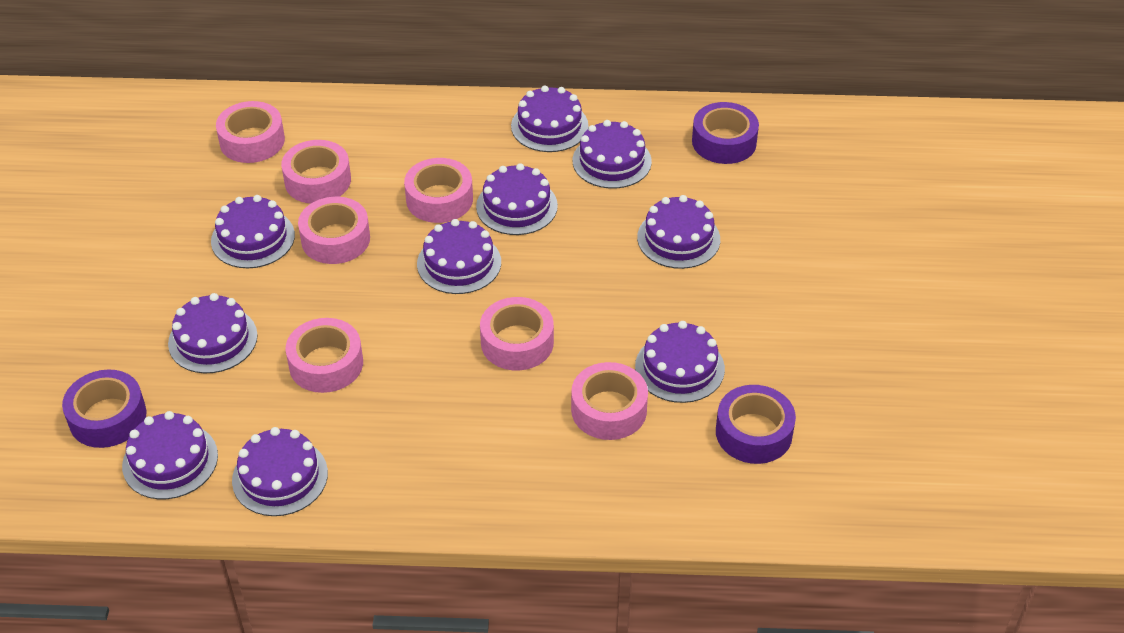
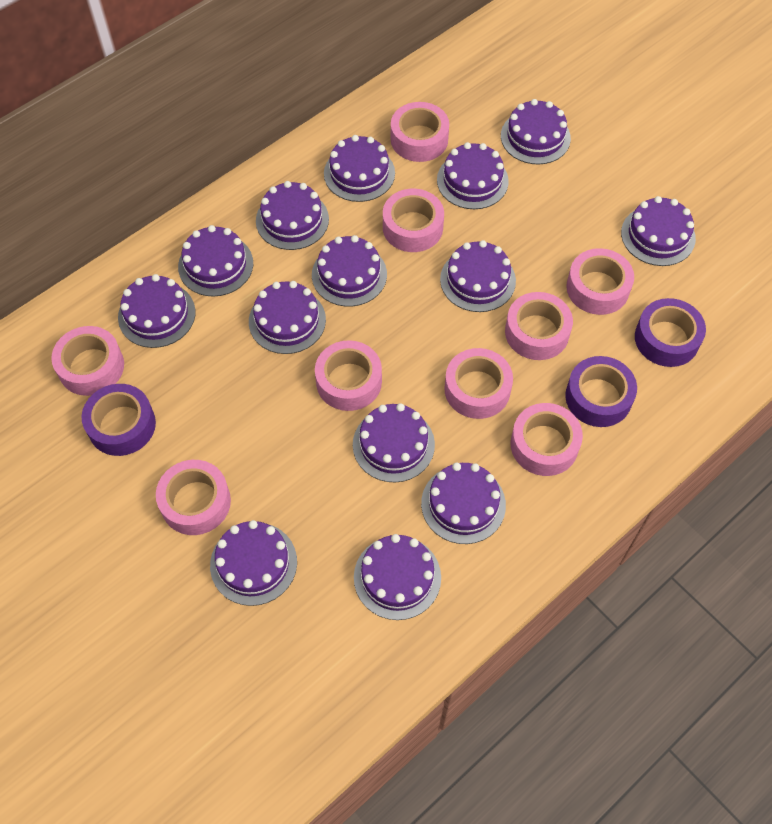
pink tape: 7 -> 9
purple cake: 10 -> 14

